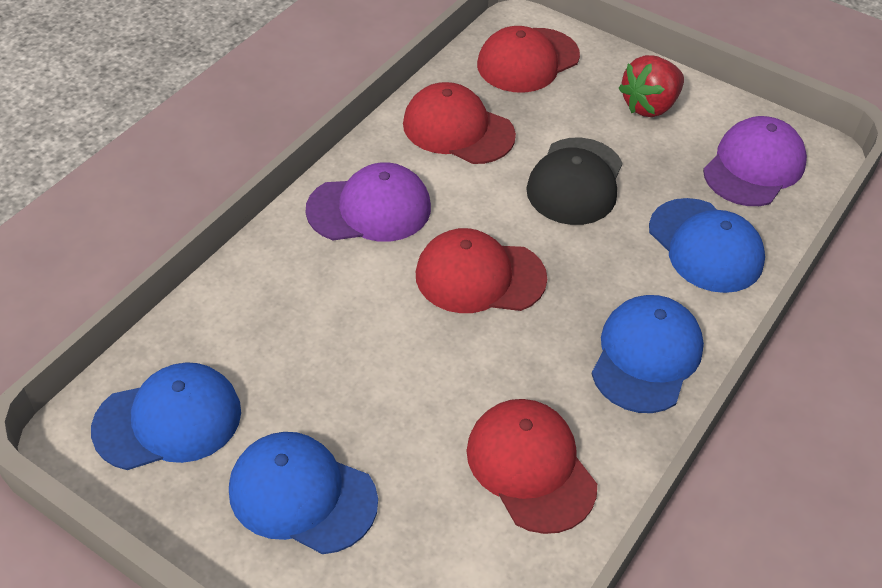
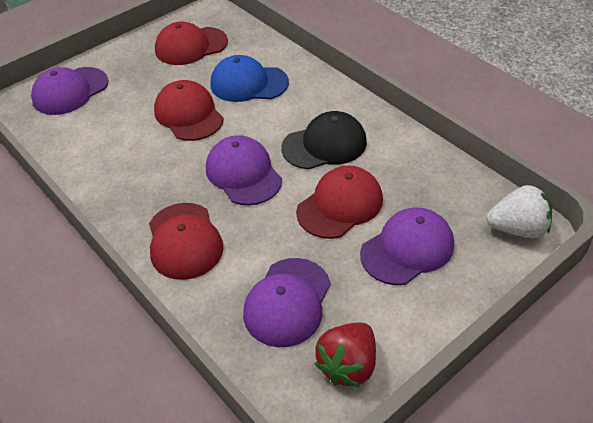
blue cap: 4 -> 1
purple cap: 2 -> 4
white strawberry: 0 -> 1

